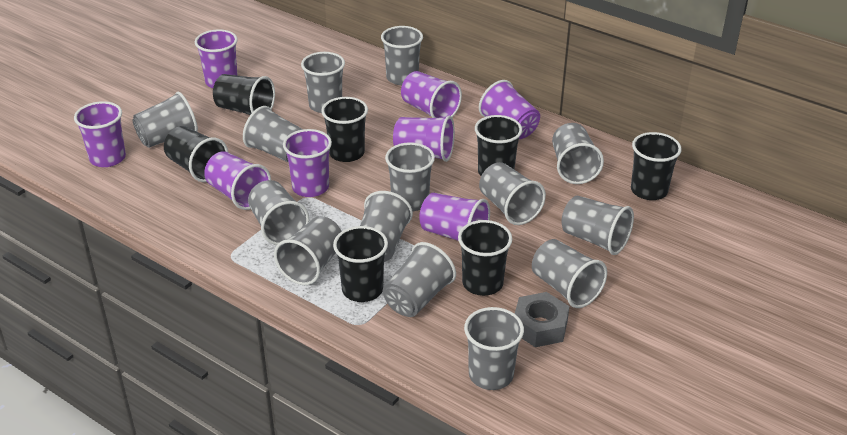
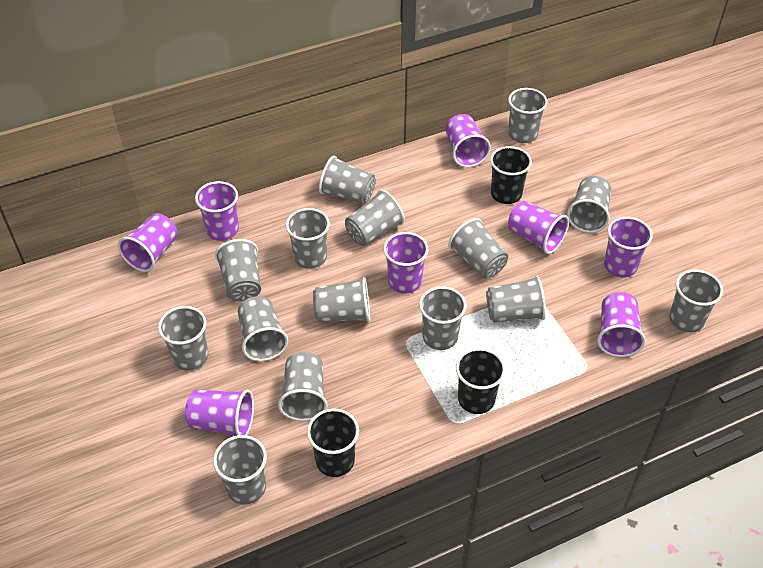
black cup: 7 -> 3
grey cup: 14 -> 15
grey nut: 1 -> 0

